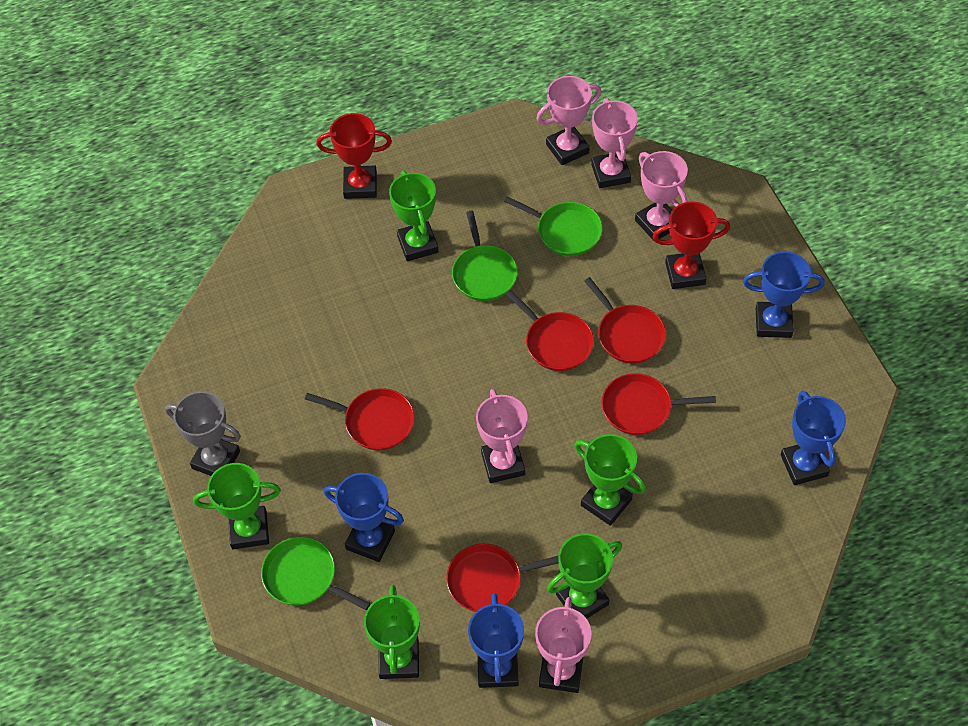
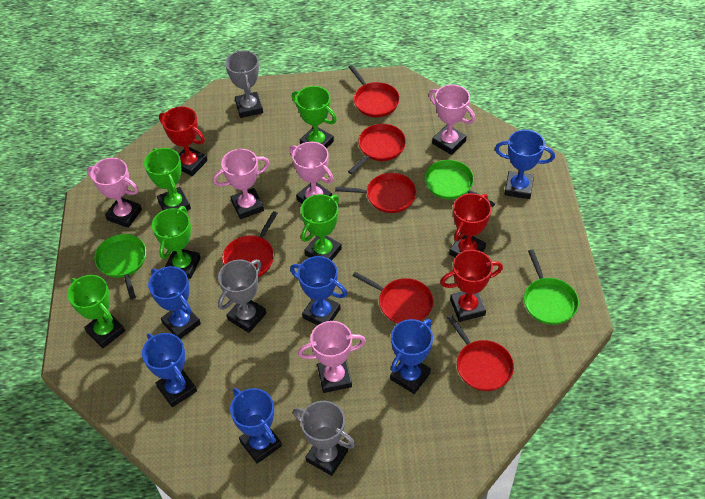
blue trophy: 4 -> 6
grey trophy: 1 -> 3
red pan: 5 -> 6
red trophy: 2 -> 3

